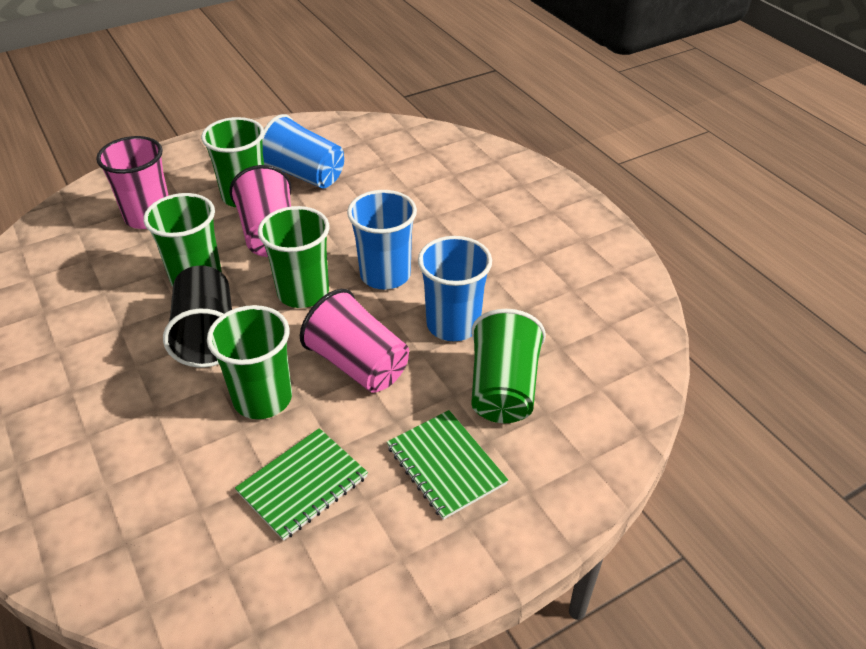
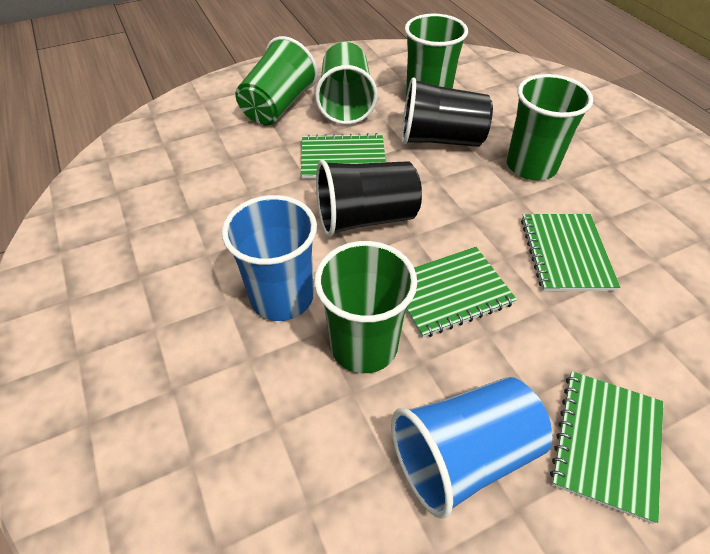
black cup: 1 -> 2
blue cup: 3 -> 2
green notebook: 2 -> 4
pink cup: 3 -> 0

